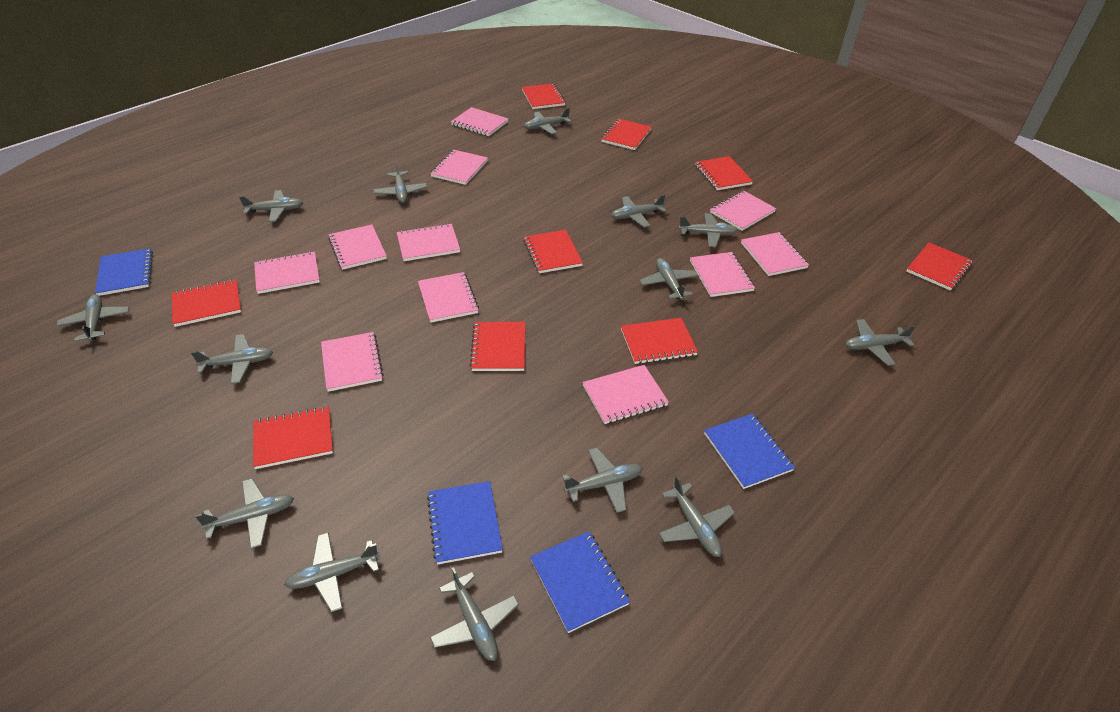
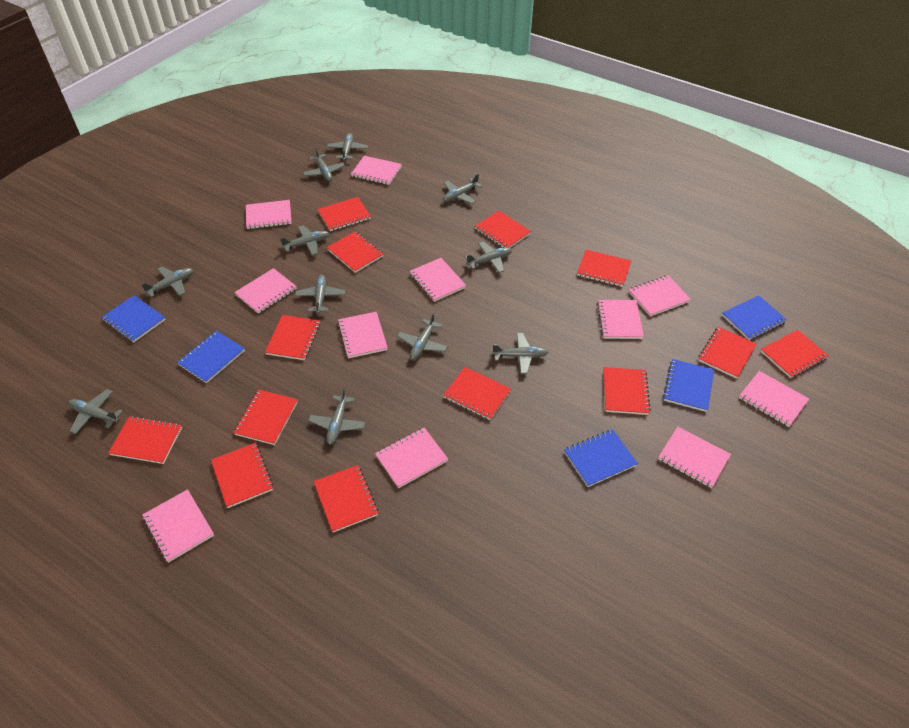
blue notebook: 4 -> 5
grey plane: 14 -> 11
red notebook: 9 -> 13

